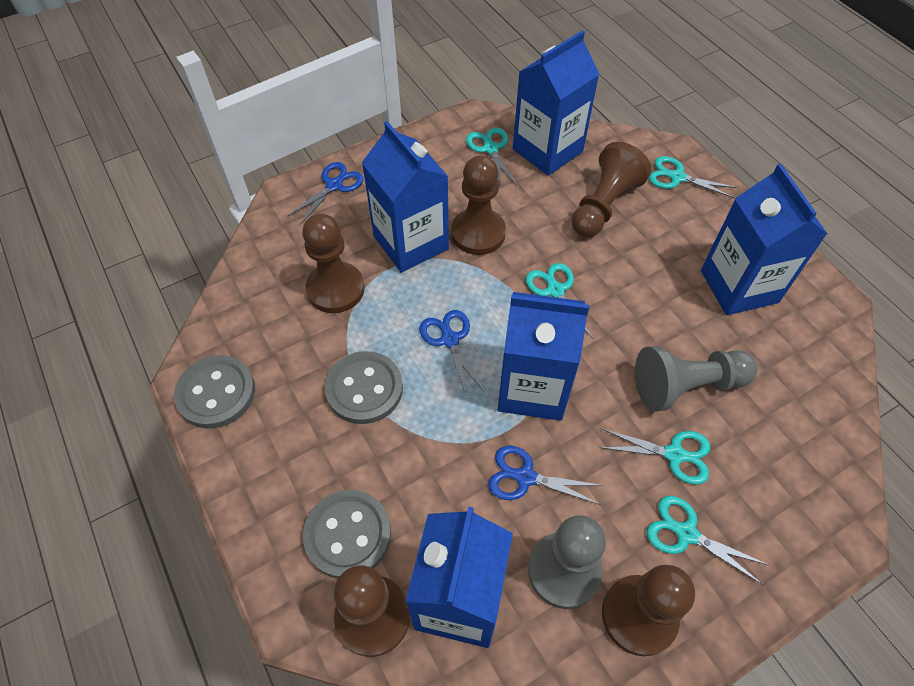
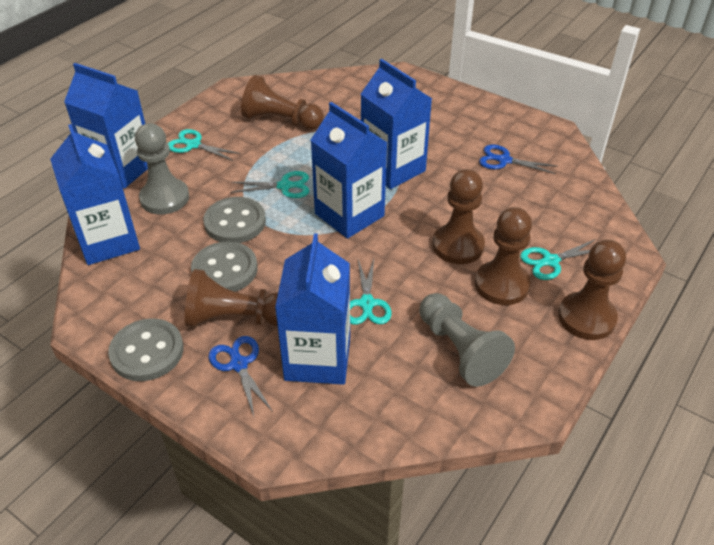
blue scissors: 3 -> 2
turquoise scissors: 5 -> 4

